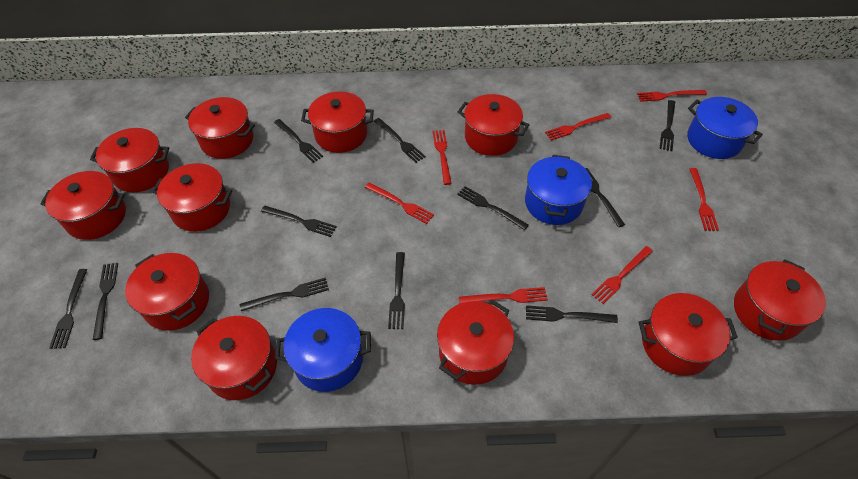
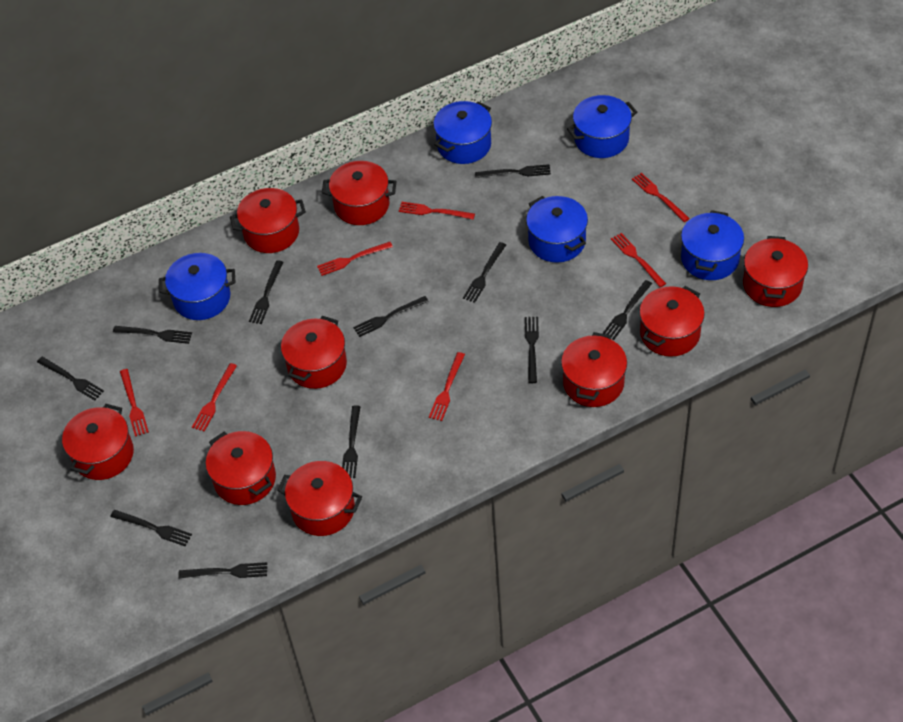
blue pot: 3 -> 5
red pot: 11 -> 9

